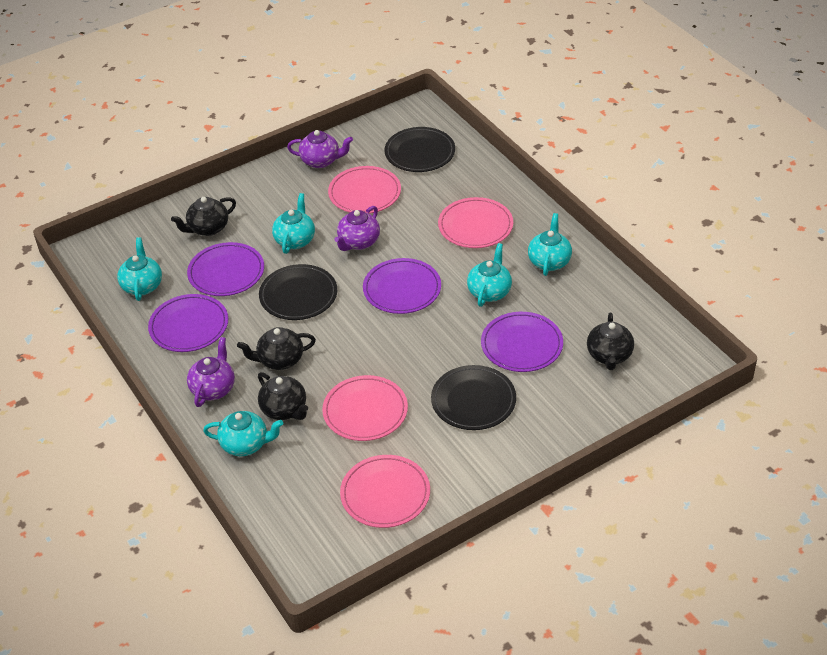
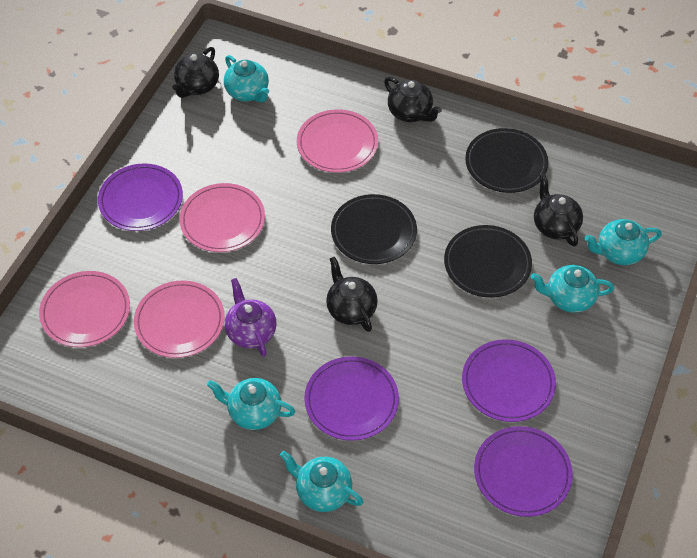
purple teapot: 3 -> 1

